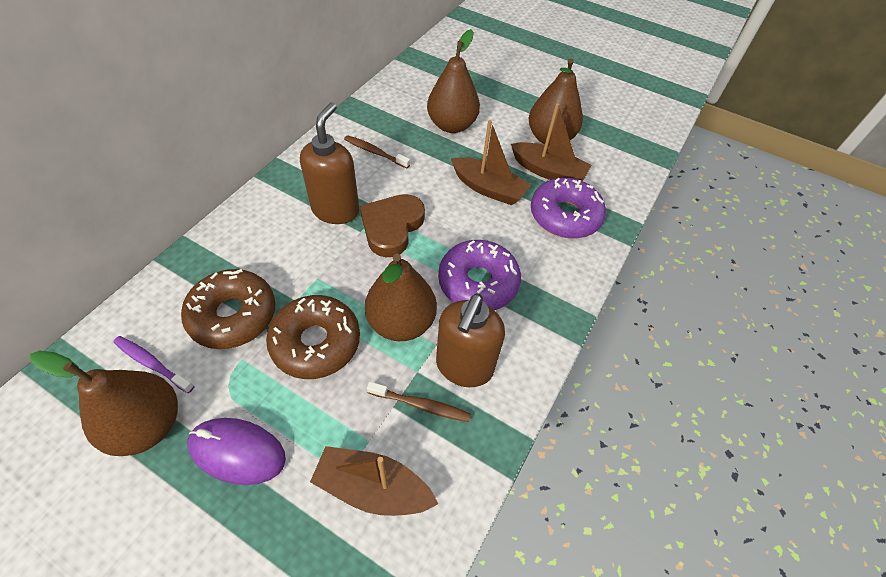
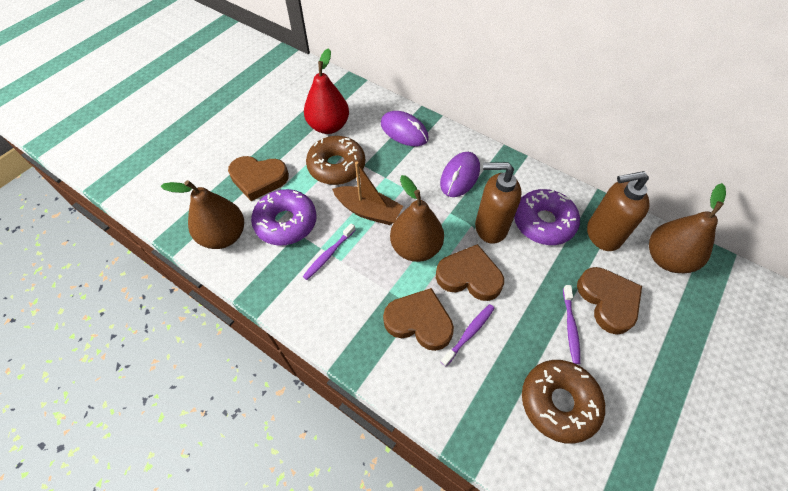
brown boat: 3 -> 1
brown heart: 1 -> 4
brown pear: 4 -> 3
brown toothbrush: 2 -> 0
purple mouse: 1 -> 2
purple toothbrush: 1 -> 3
red pear: 0 -> 1

